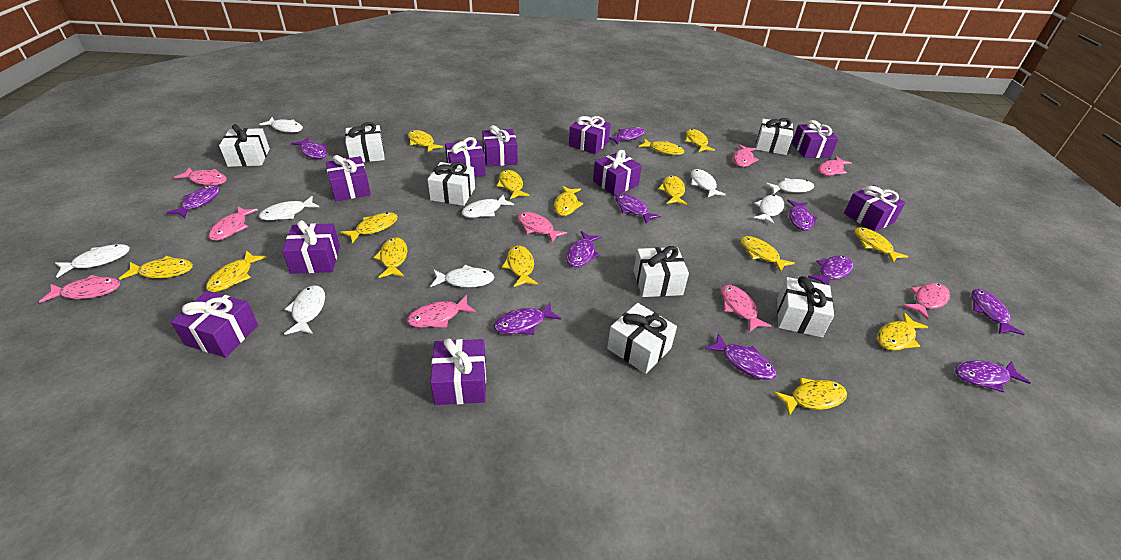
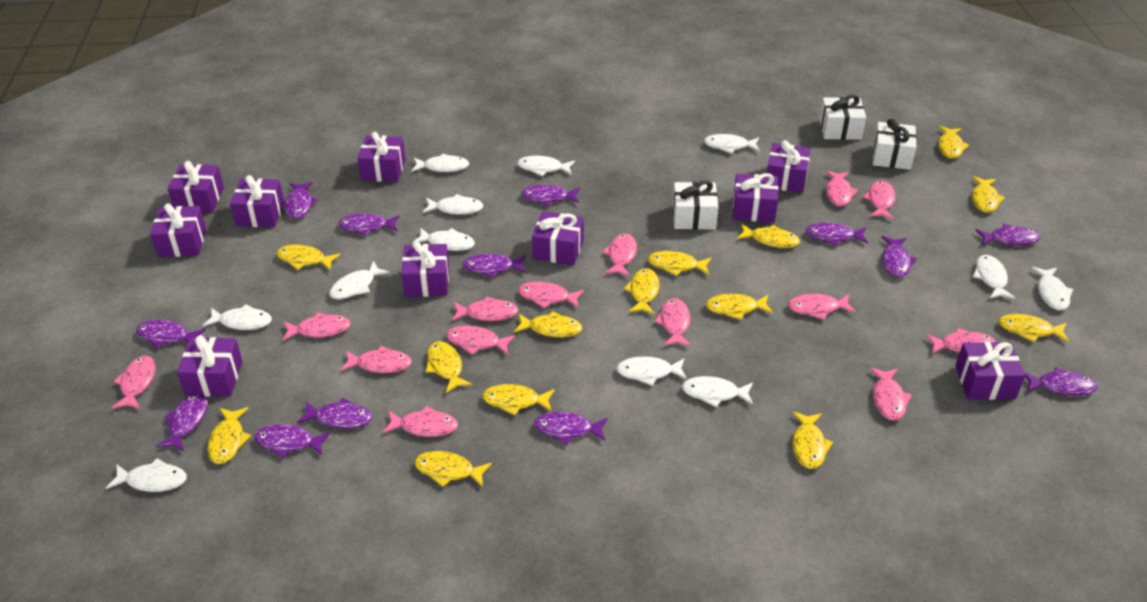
pink fish: 9 -> 14
purple fish: 11 -> 13
white fish: 9 -> 12
white gift: 7 -> 3
yellow fish: 15 -> 14

